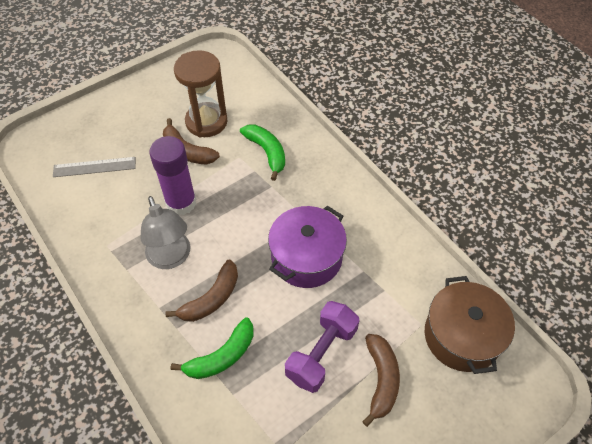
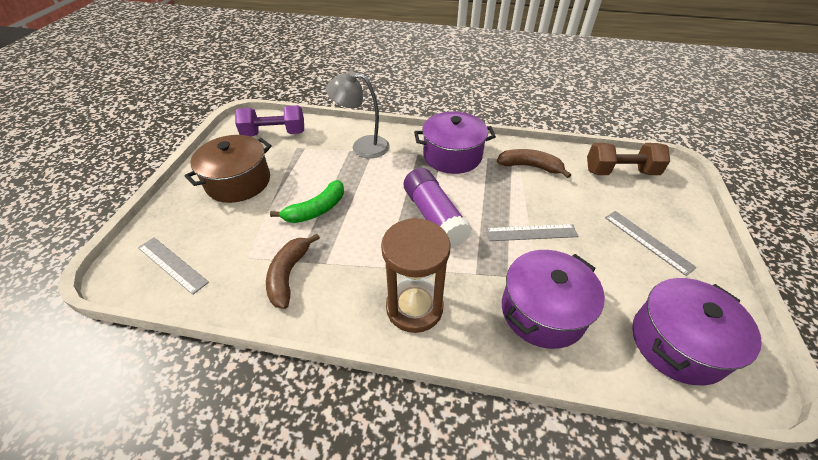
brown banana: 3 -> 2
brown dumbbell: 0 -> 1
green banana: 2 -> 1
grey ruler: 1 -> 3
purple pot: 1 -> 3

